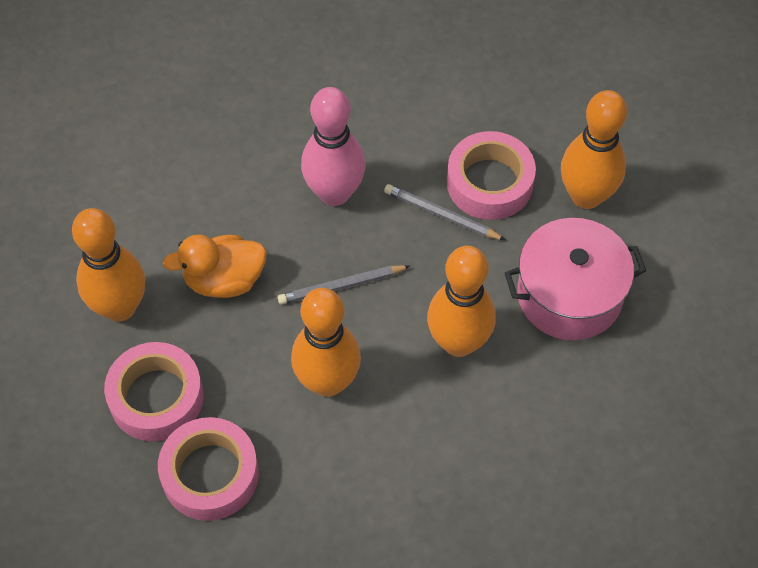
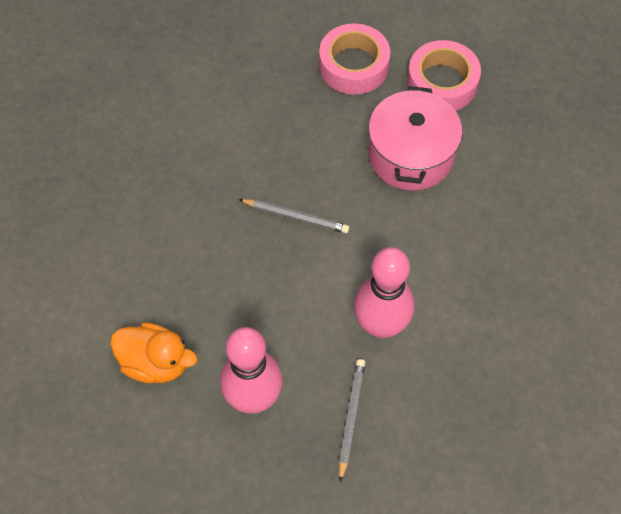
orange bowling pin: 4 -> 0
pink bowling pin: 1 -> 2
pink tape: 3 -> 2

